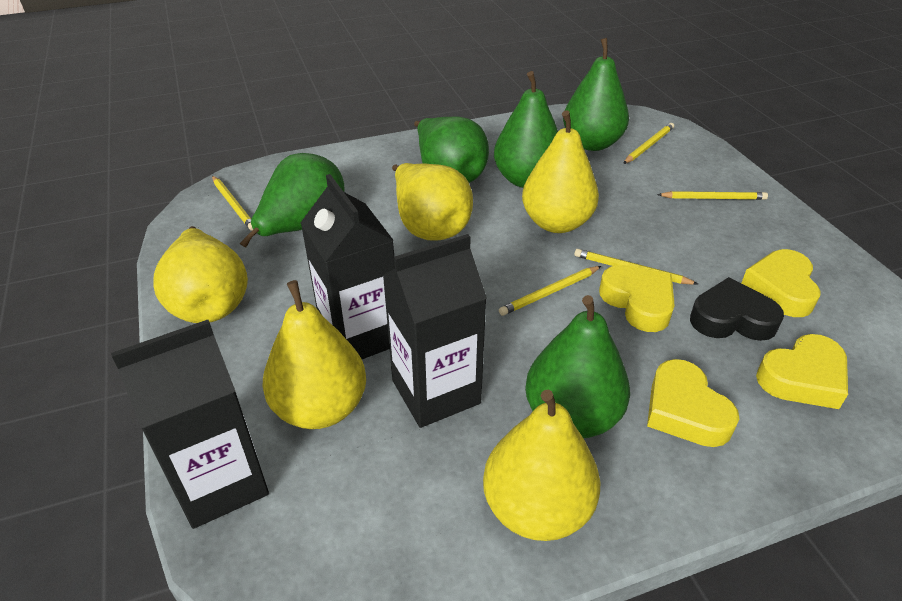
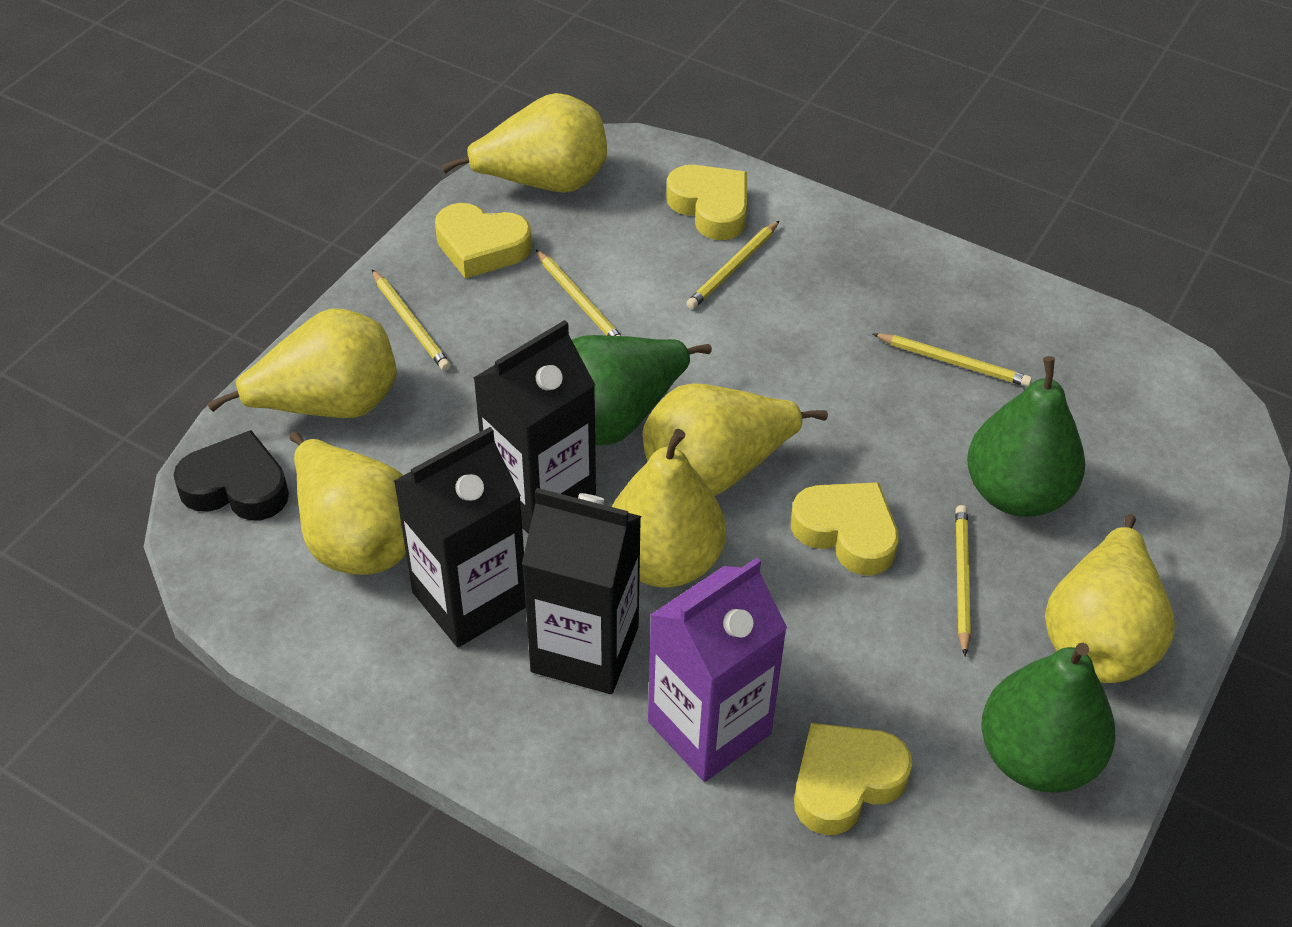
green pear: 5 -> 3
purple carton: 0 -> 1
yellow pear: 5 -> 6

